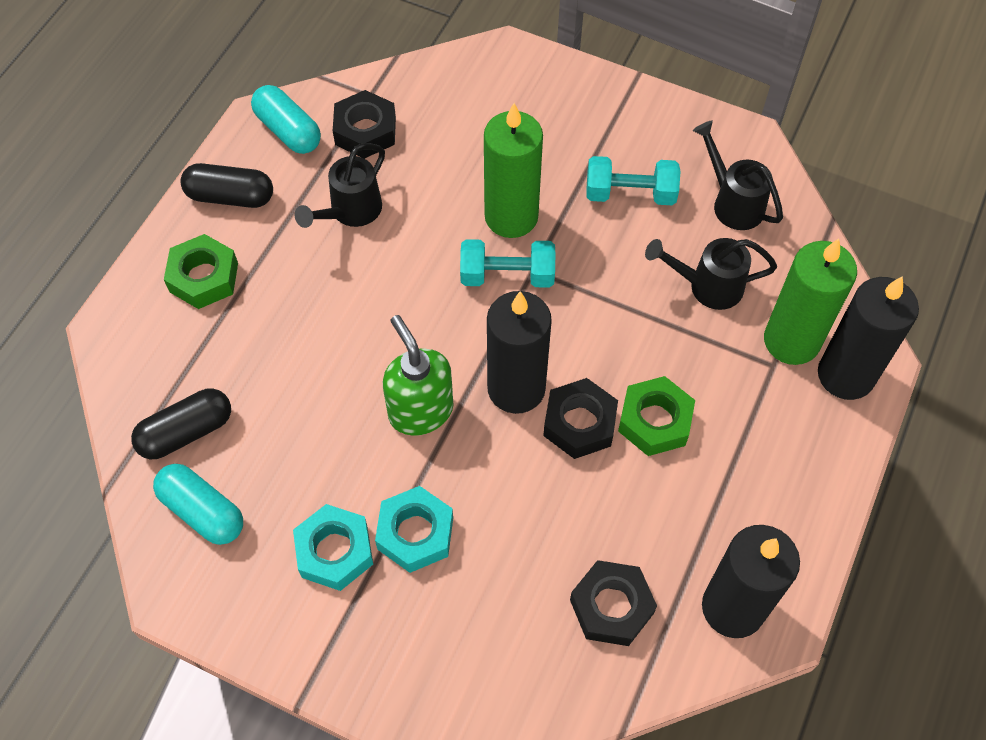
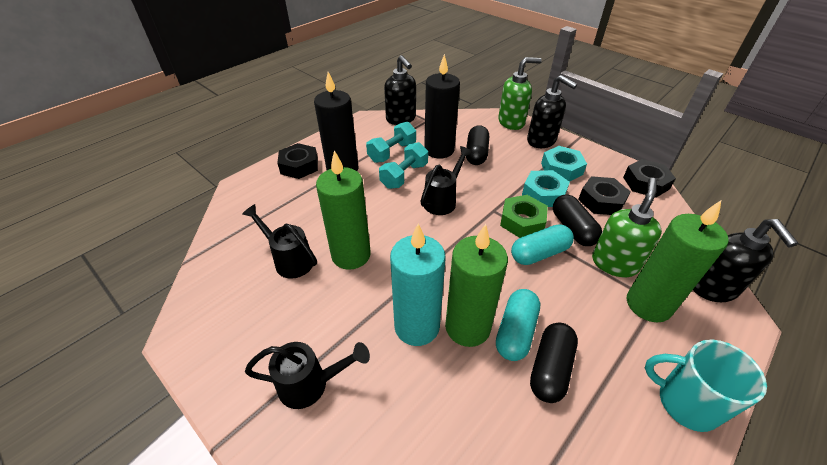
black candle: 3 -> 2
black capsule: 2 -> 3
black soap dispenser: 0 -> 3
green candle: 2 -> 3
green nut: 2 -> 1
green soap dispenser: 1 -> 2
turquoise candle: 0 -> 1
turquoise mug: 0 -> 1

